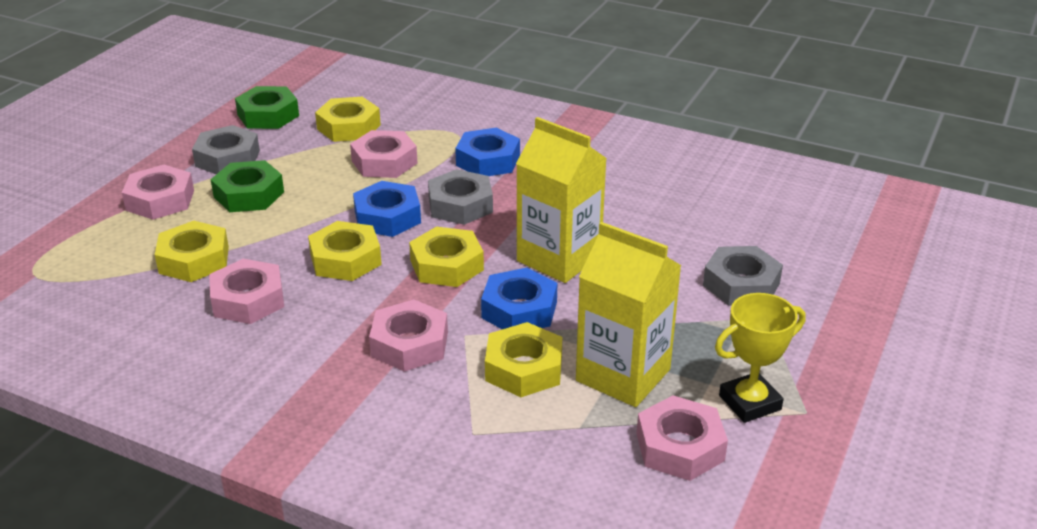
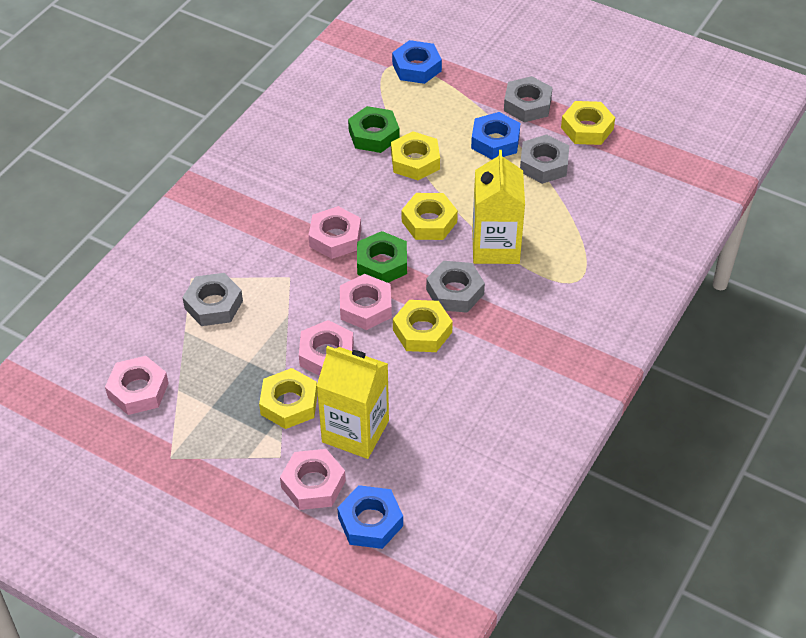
grey nut: 3 -> 4
yellow trophy: 1 -> 0

